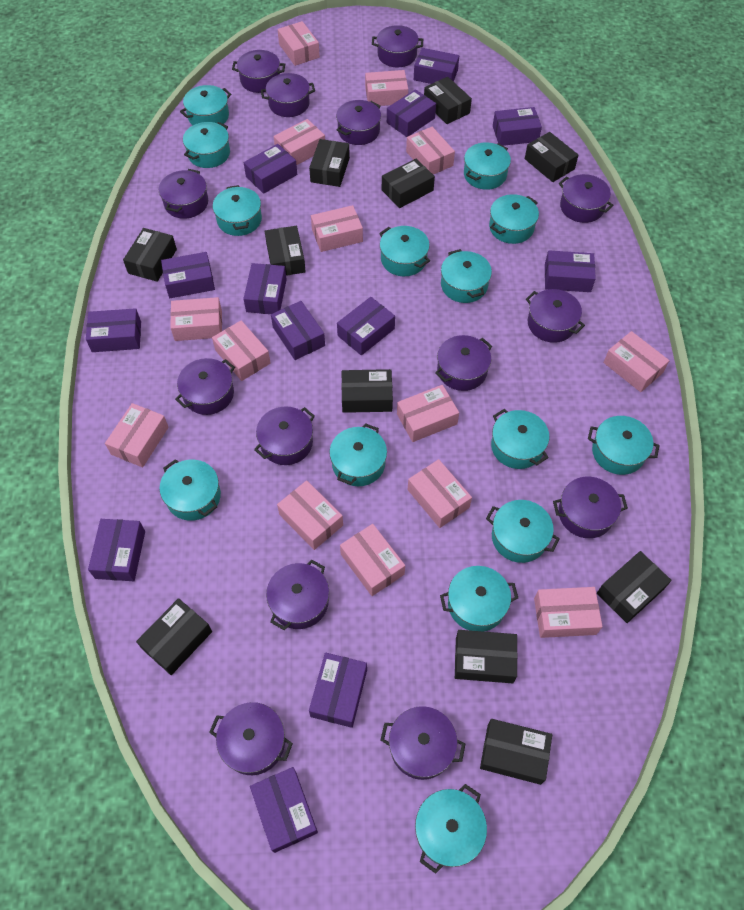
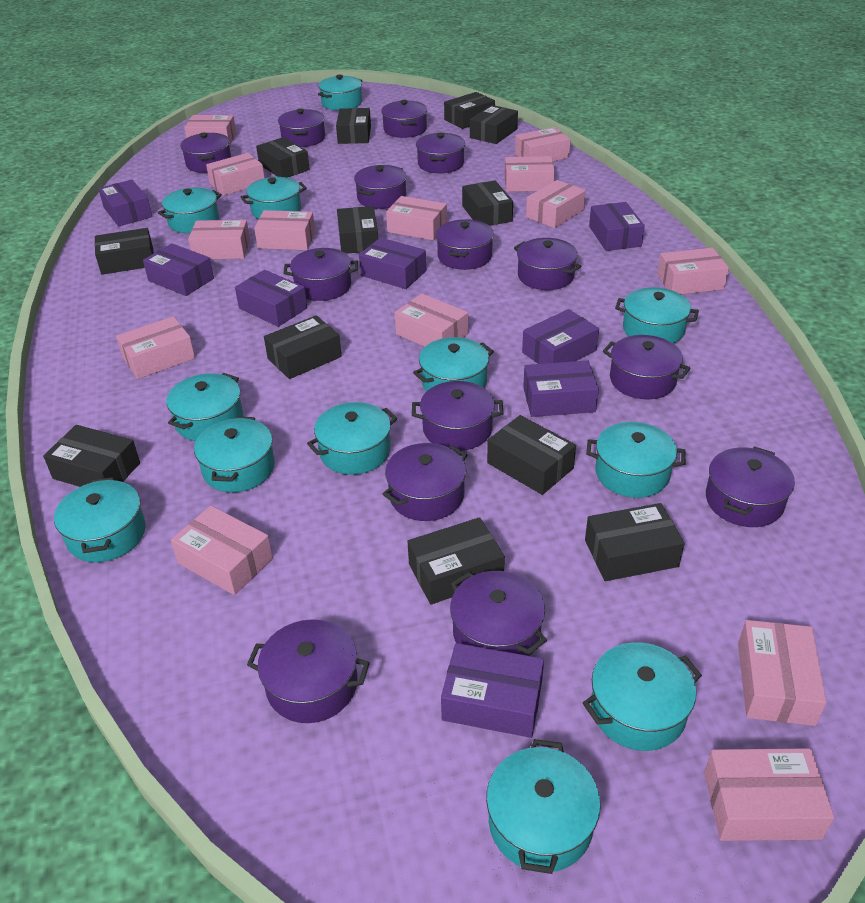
black box: 11 -> 12
purple box: 13 -> 8
turquoise pot: 14 -> 12

